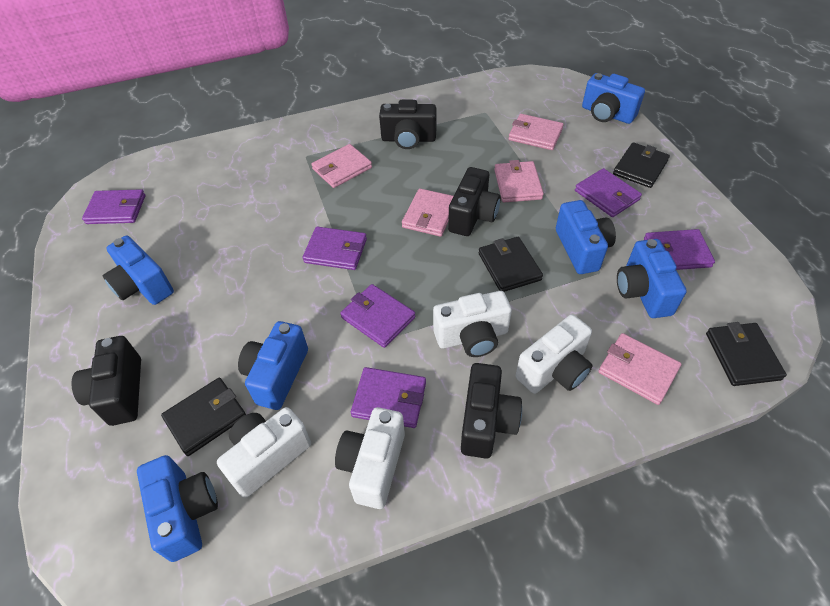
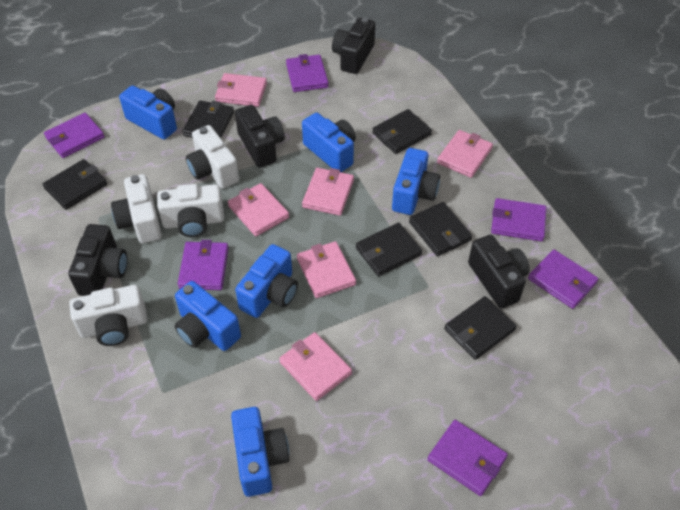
black wallet: 4 -> 6
pink wallet: 5 -> 6

